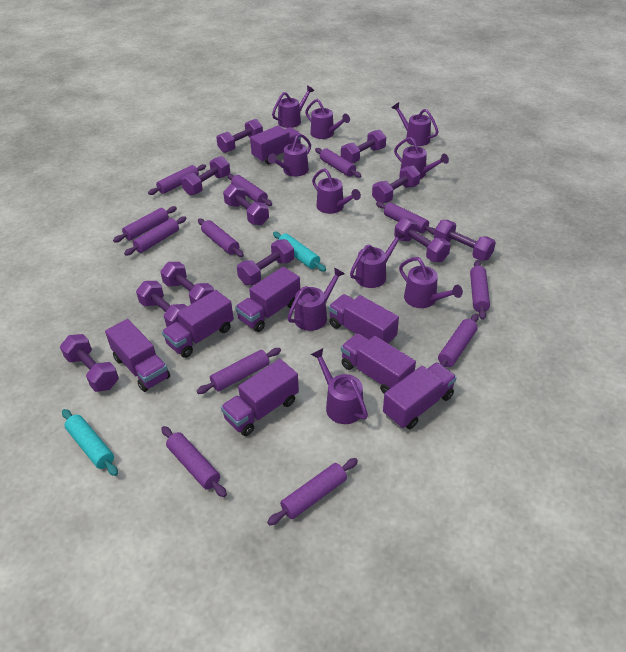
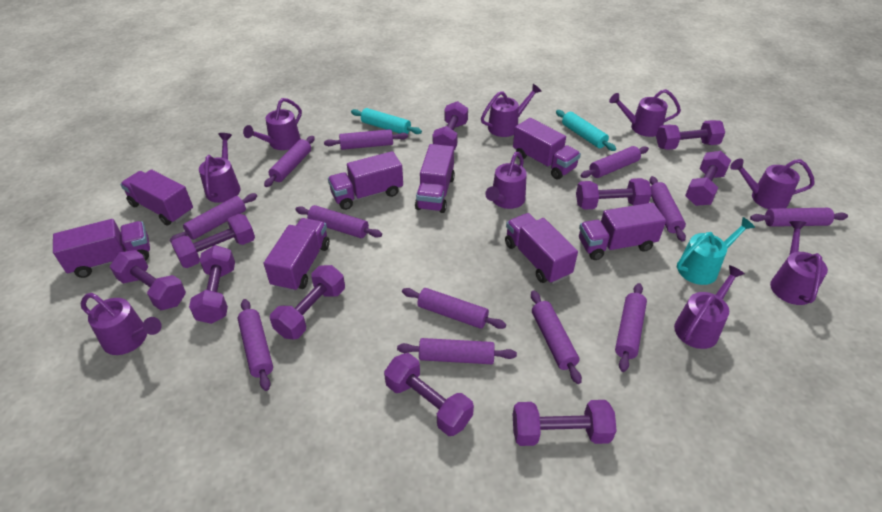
purple dumbbell: 11 -> 10
purple watering can: 10 -> 9
turquoise watering can: 0 -> 1

